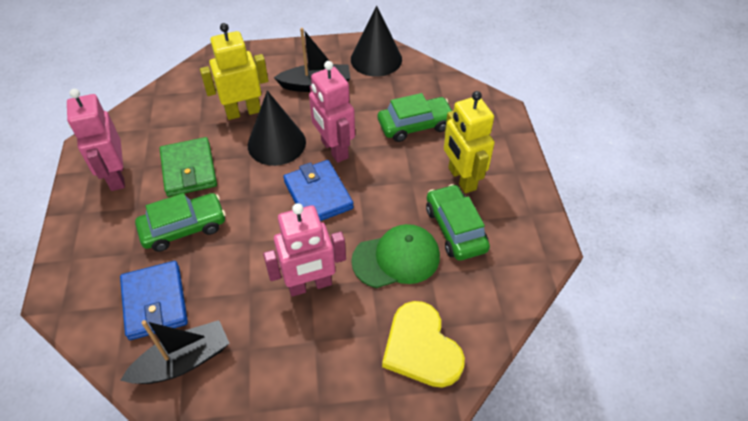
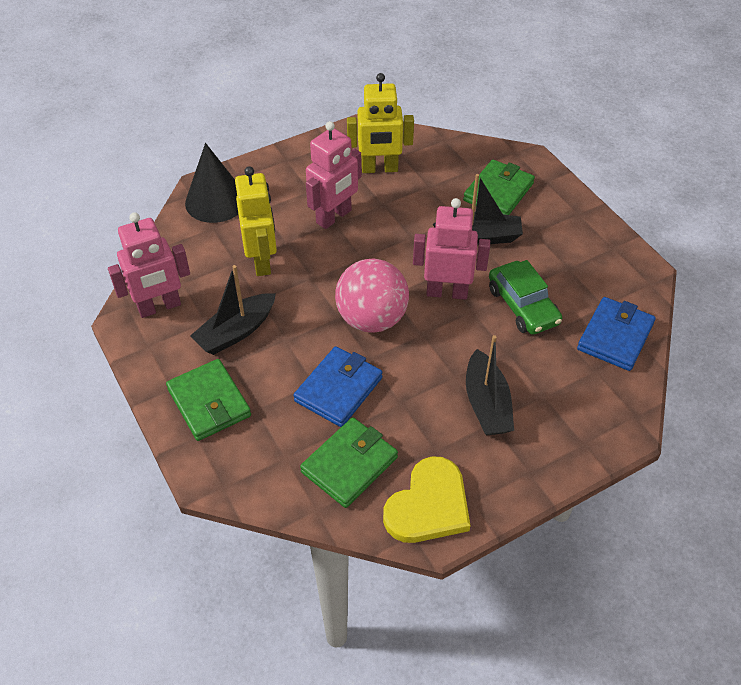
black boat: 2 -> 3
black cone: 2 -> 1
green cap: 1 -> 0
green car: 3 -> 1
green wallet: 1 -> 3
pink ball: 0 -> 1

